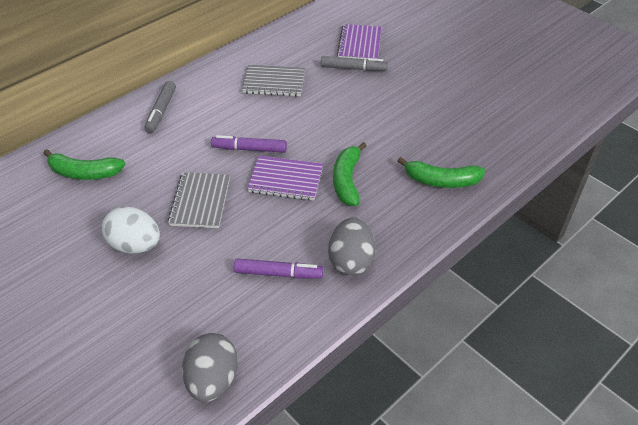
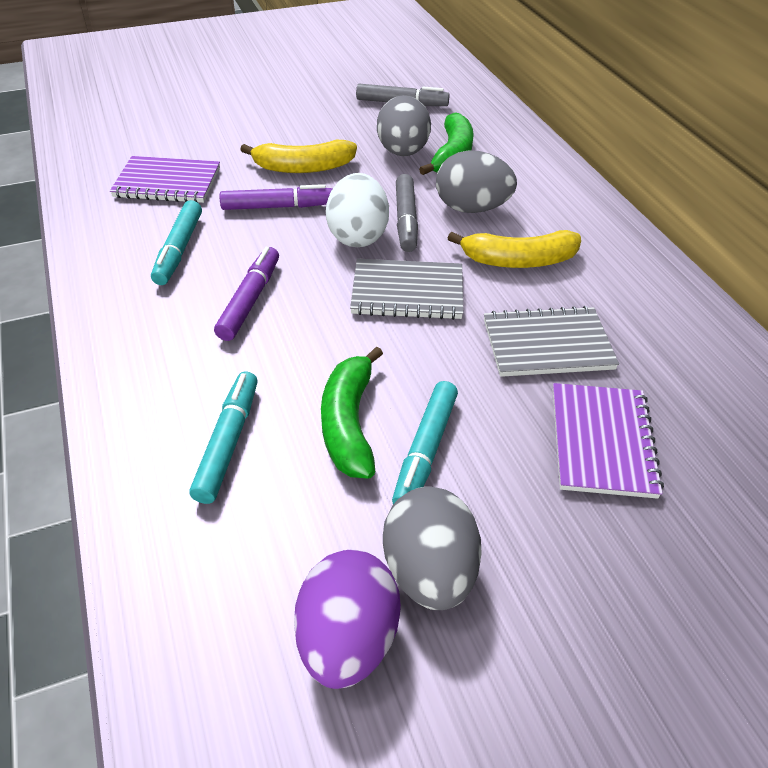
green banana: 3 -> 2
grey egg: 2 -> 3
purple egg: 0 -> 1
turquoise marker: 0 -> 3
yellow banana: 0 -> 2

